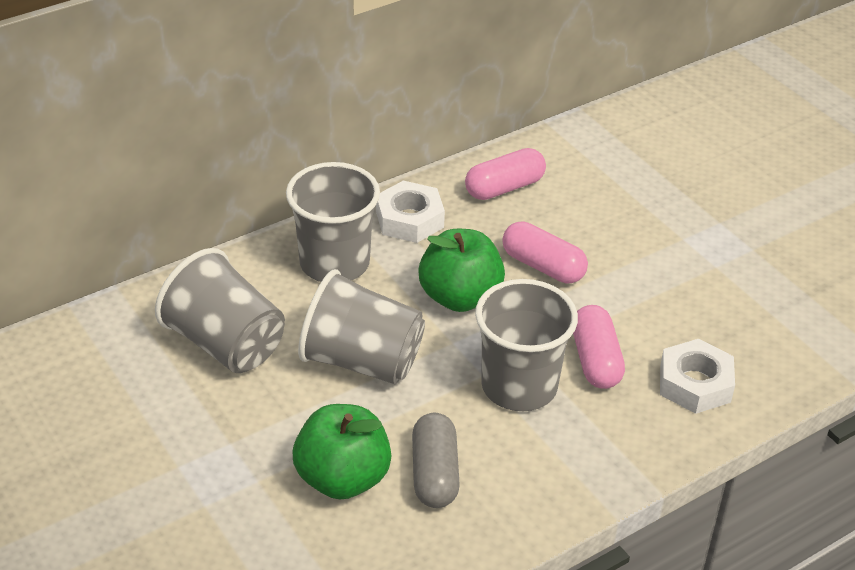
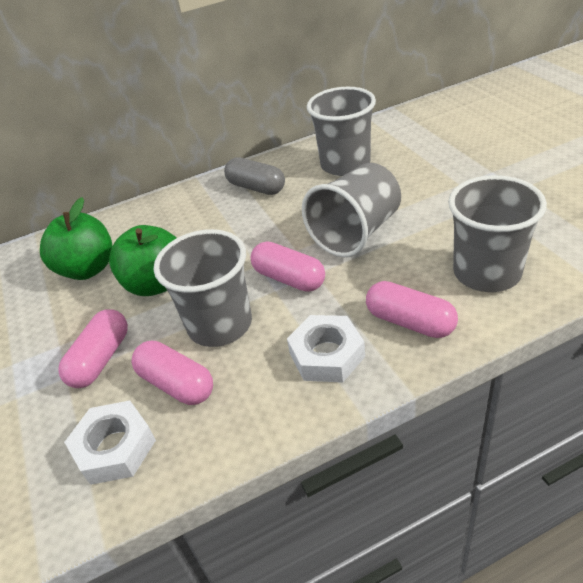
pink capsule: 3 -> 4

